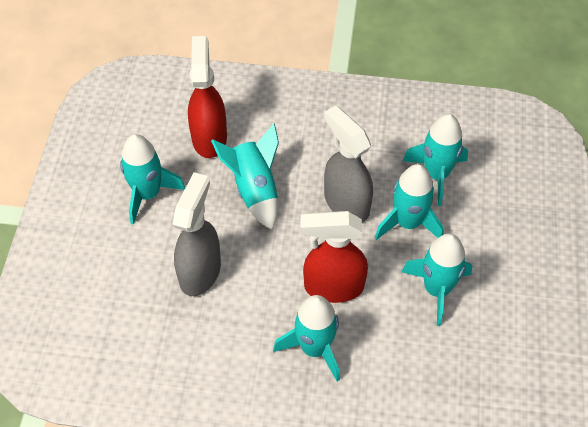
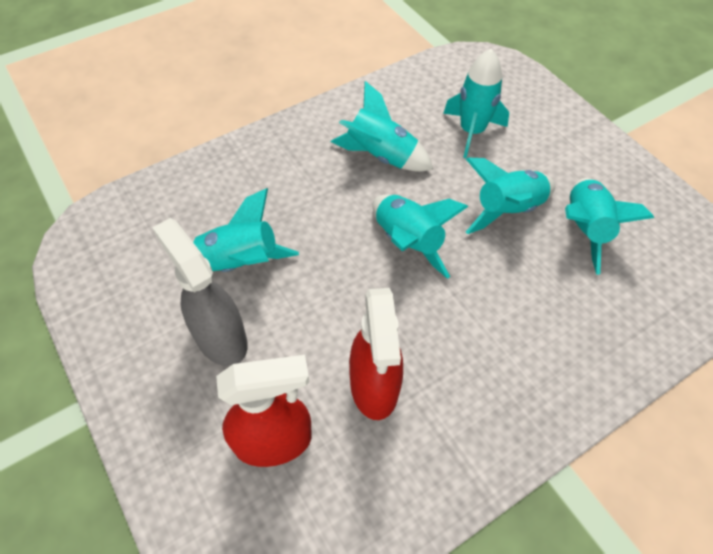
grey spray bottle: 2 -> 1

